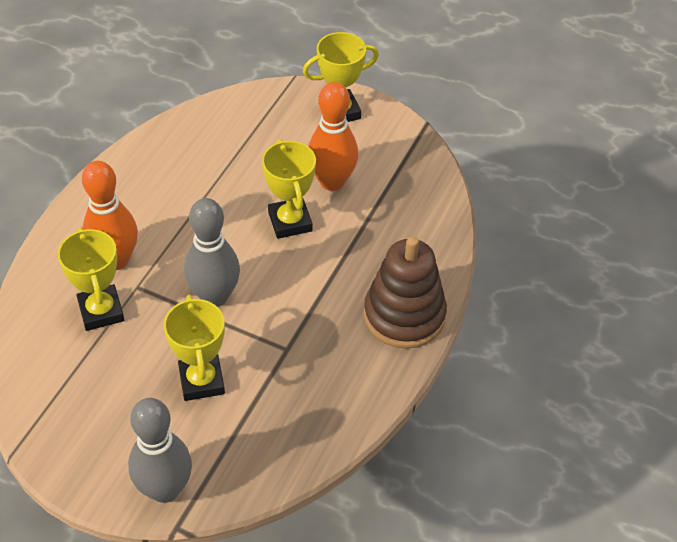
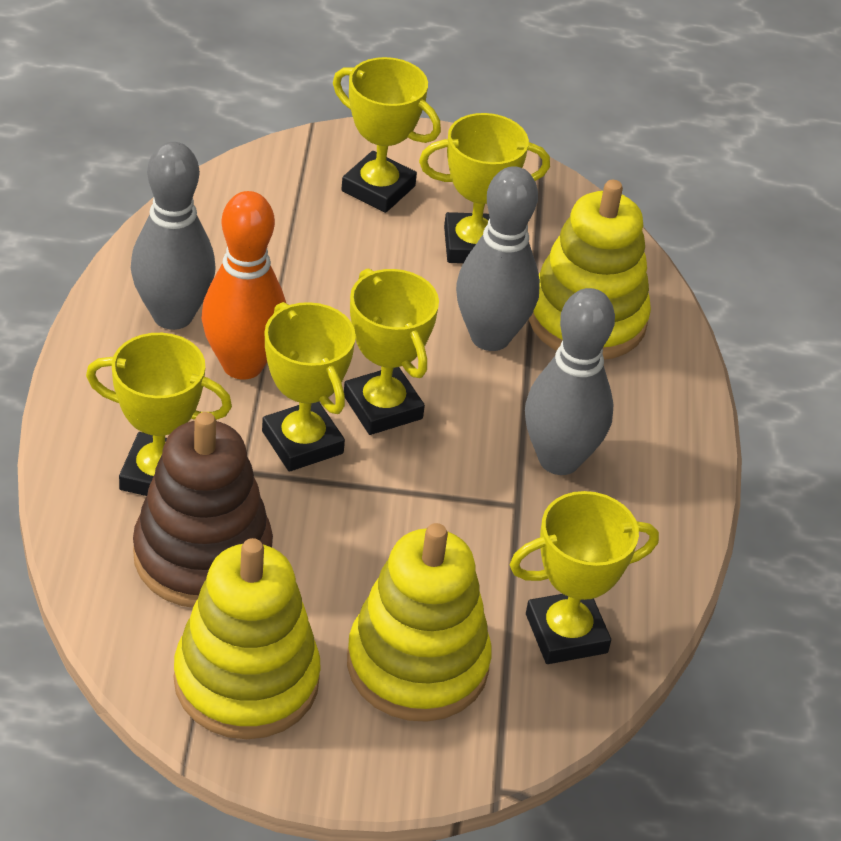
grey bowling pin: 2 -> 3
orange bowling pin: 2 -> 1
yellow stacking toy: 0 -> 3
yellow trophy: 4 -> 6

